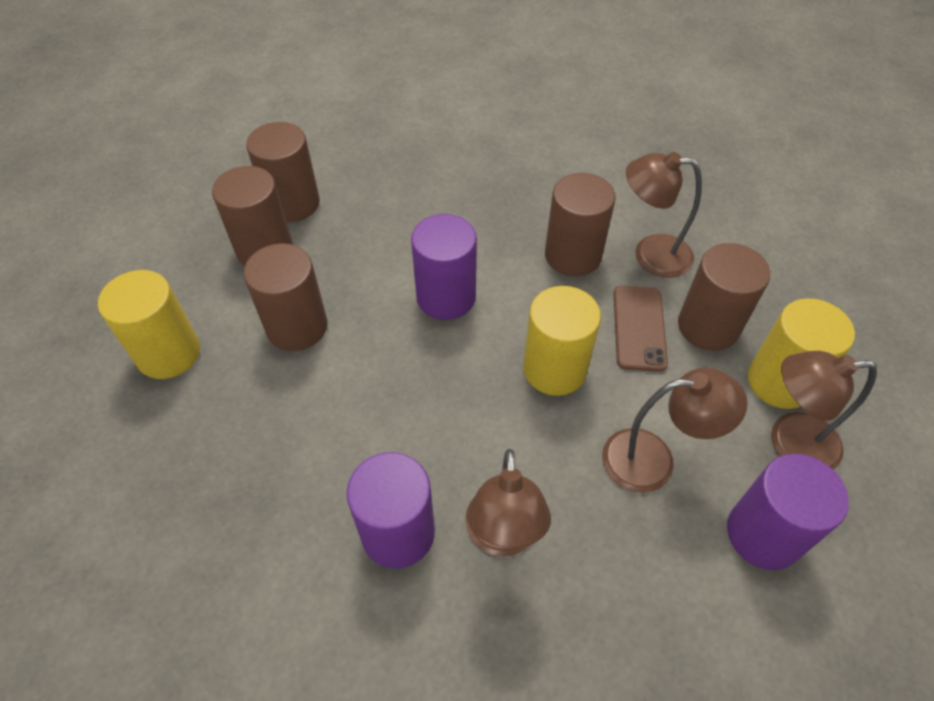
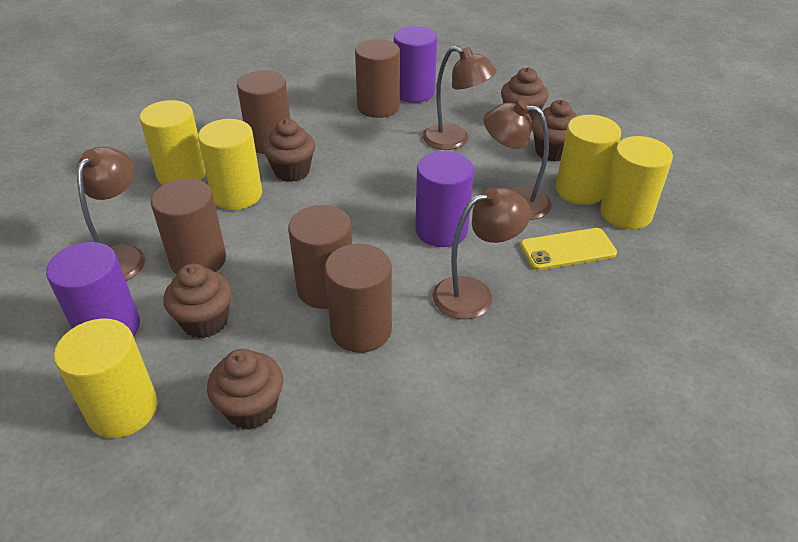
brown cupcake: 0 -> 5
brown phone: 1 -> 0
yellow cylinder: 3 -> 5
yellow phone: 0 -> 1

